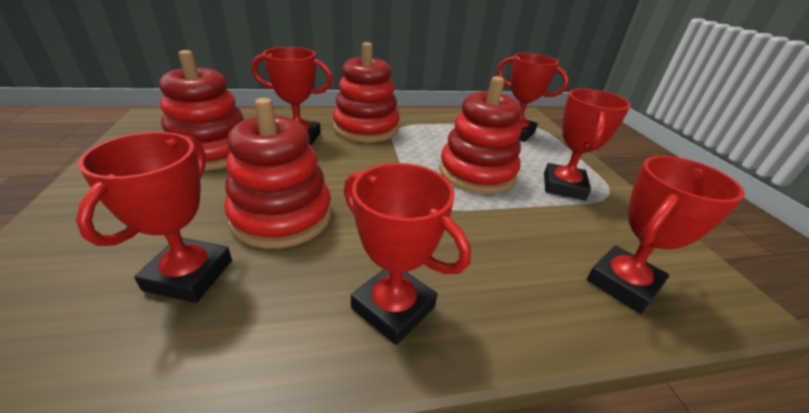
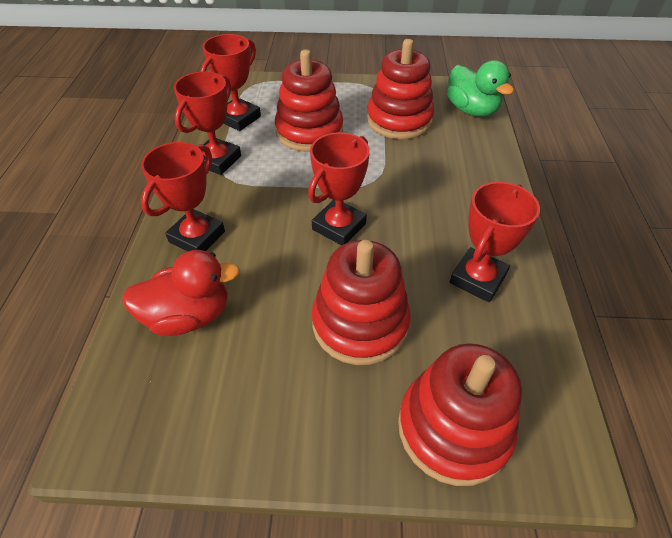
green duck: 0 -> 1
red duck: 0 -> 1
red trophy: 6 -> 5

